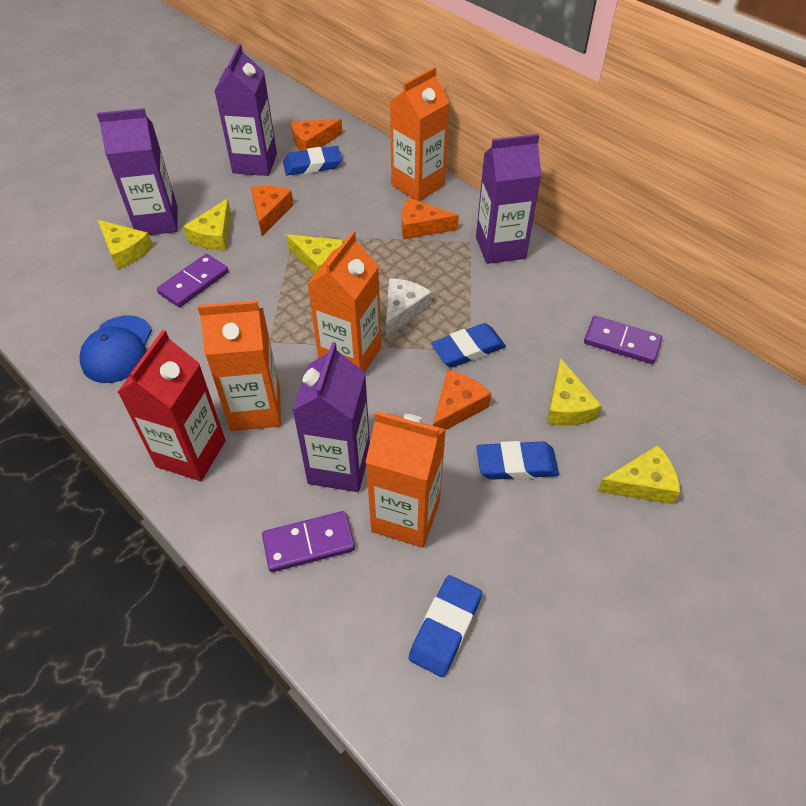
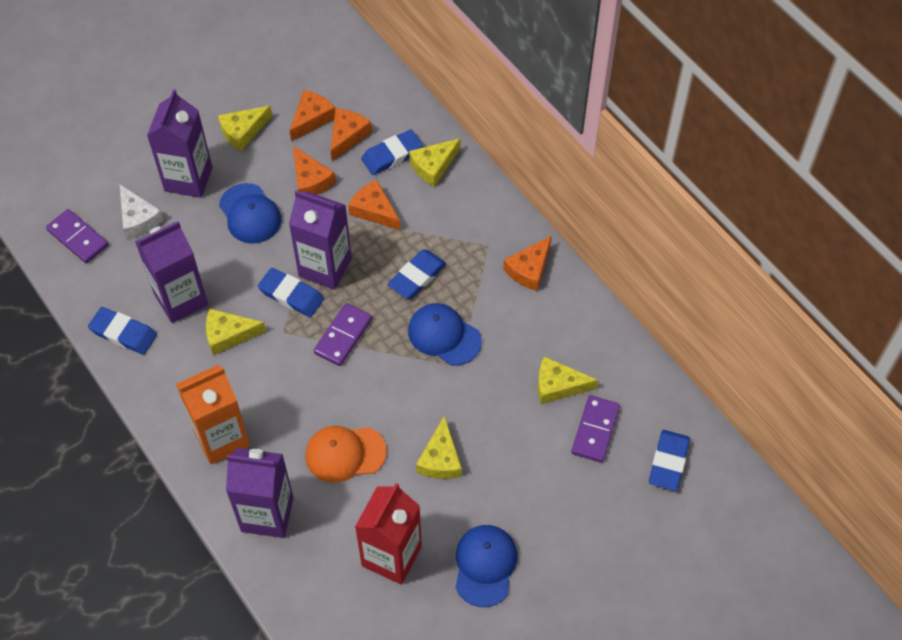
blue cap: 1 -> 3
blue eraser: 4 -> 5
orange cap: 0 -> 1
orange carton: 4 -> 1
orange cheese: 4 -> 5

